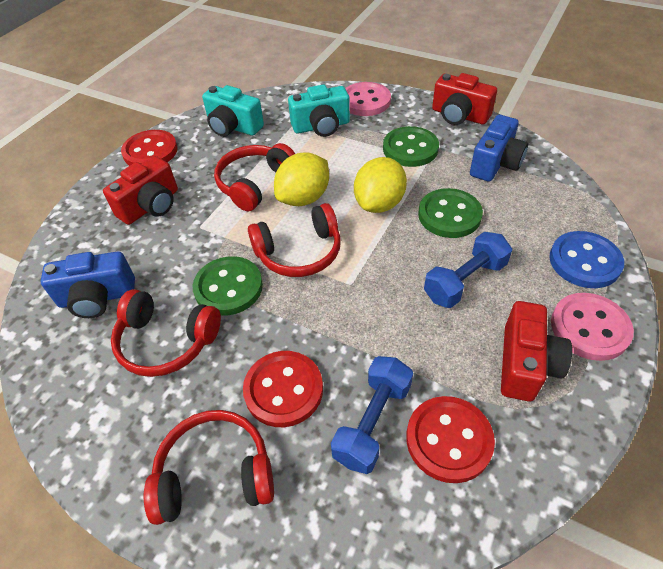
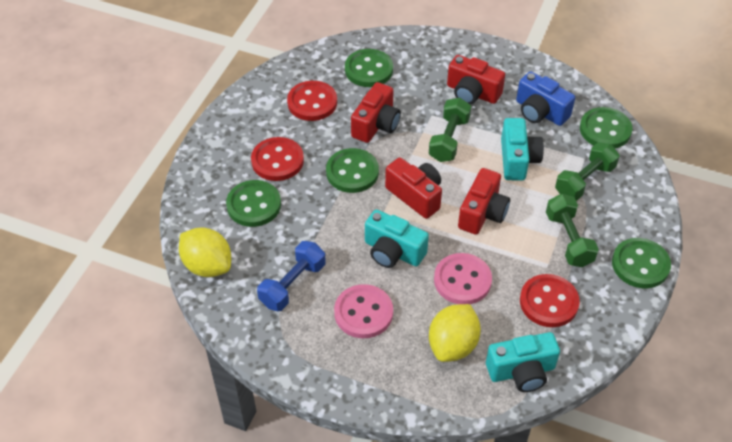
blue button: 1 -> 0
blue camera: 2 -> 1
blue dumbbell: 2 -> 1
green button: 3 -> 5
green dumbbell: 0 -> 3
red camera: 3 -> 4
red headphones: 4 -> 0
turquoise camera: 2 -> 3

